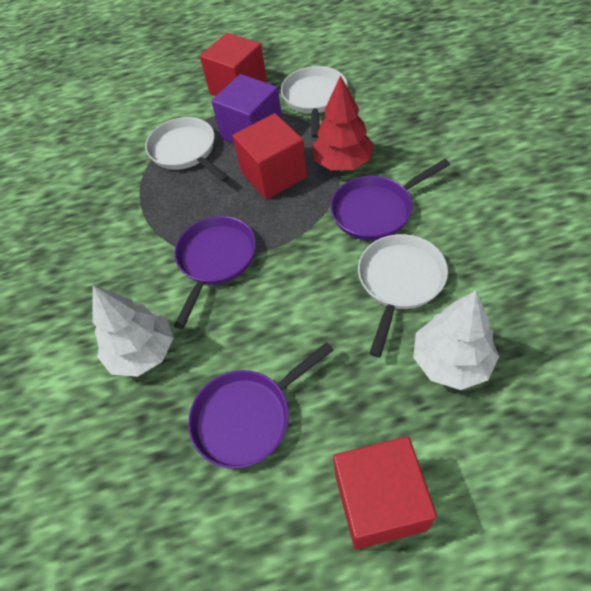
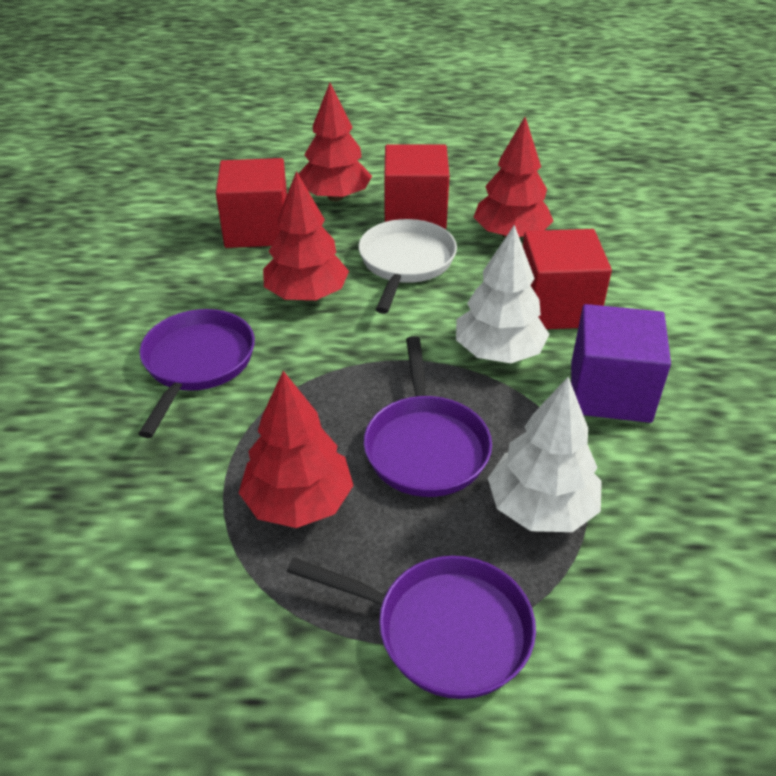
red tree: 1 -> 4
white pan: 3 -> 1

